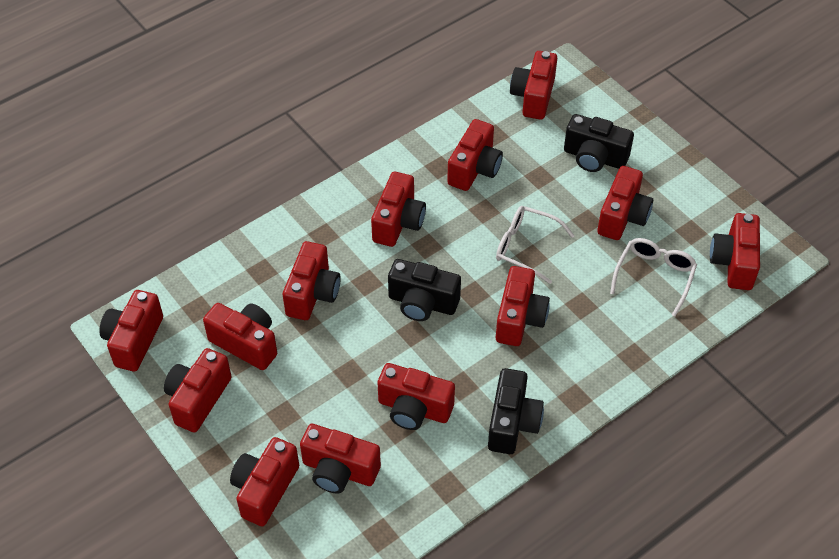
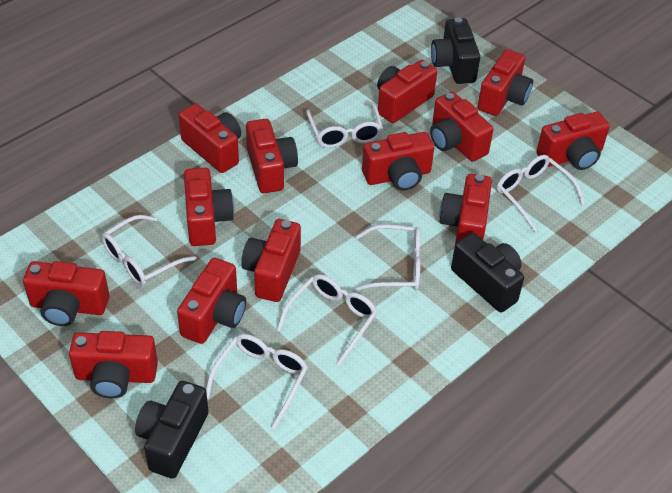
white glasses: 2 -> 6

